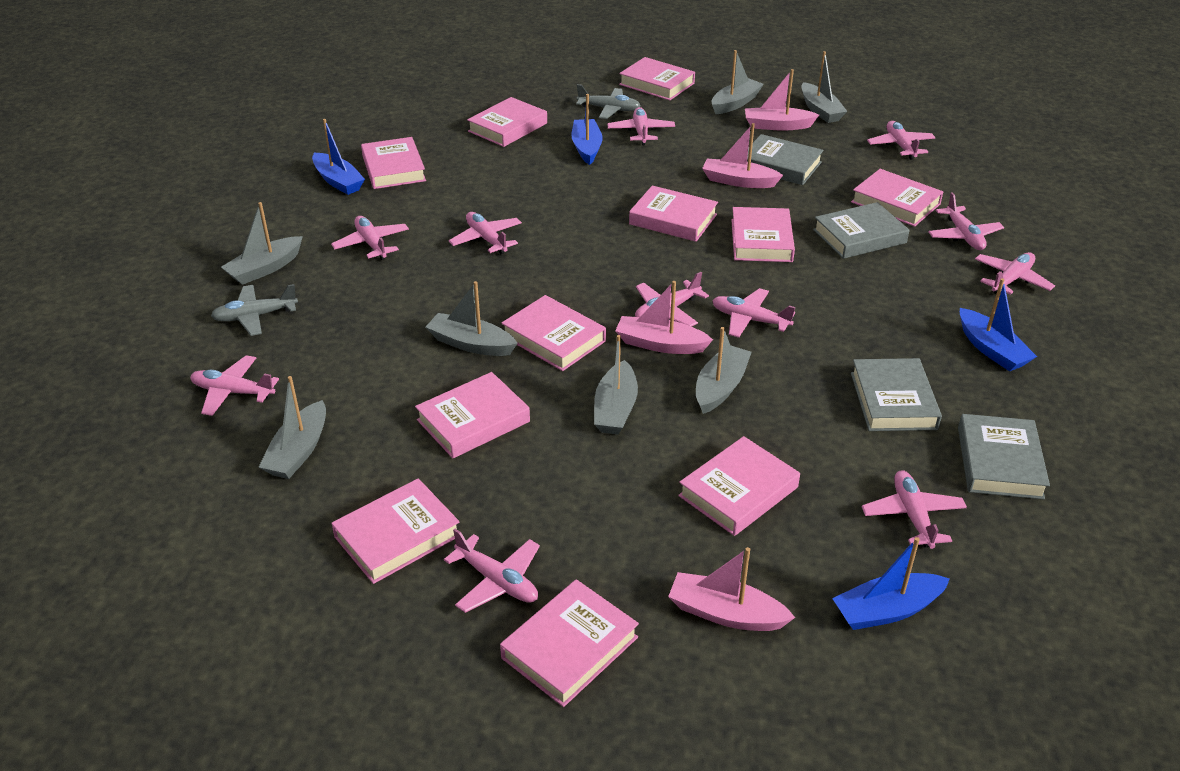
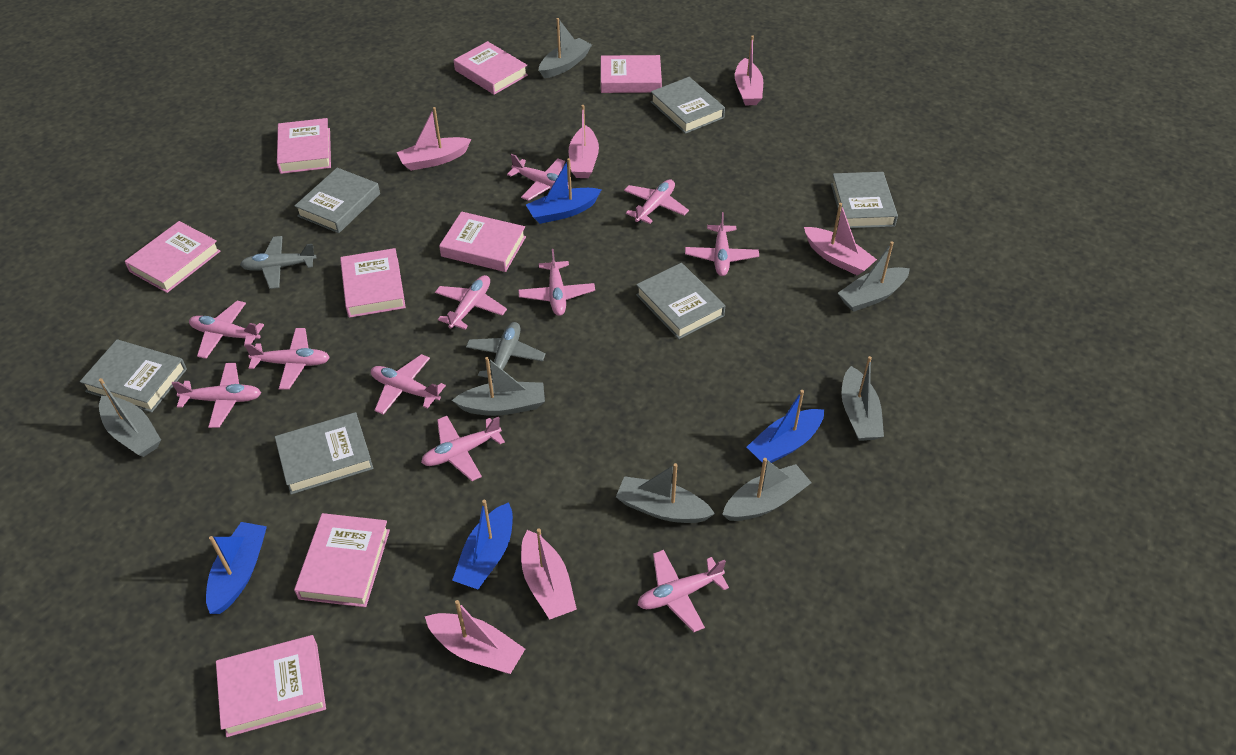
grey book: 4 -> 6
pink boat: 4 -> 6
pink book: 11 -> 8

